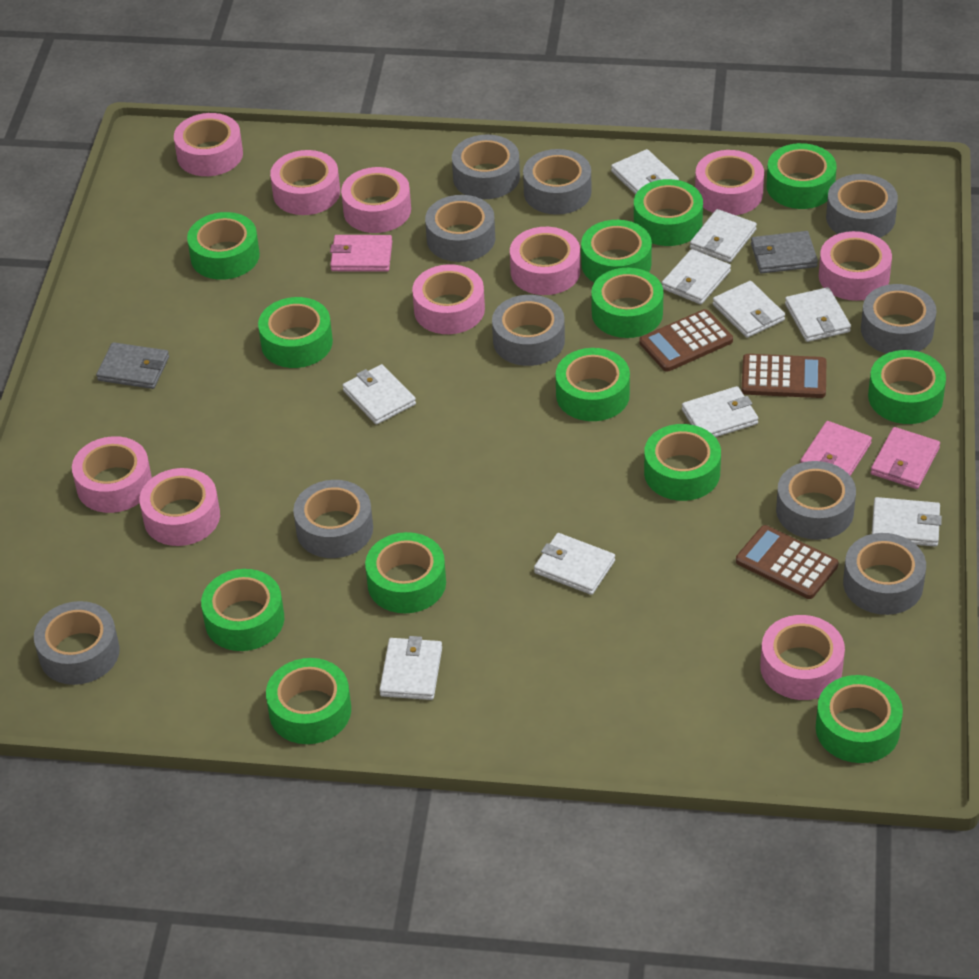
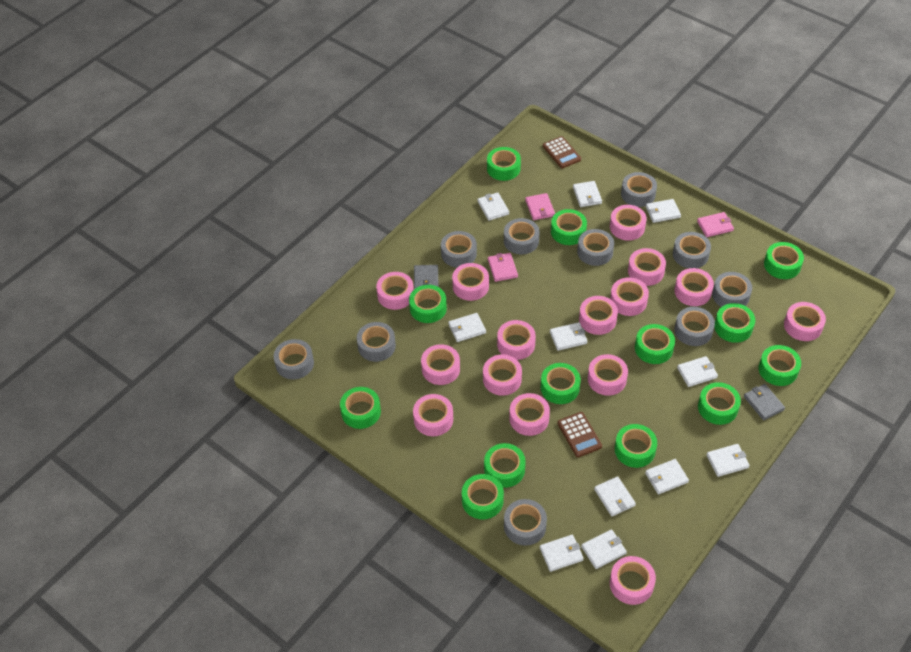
brown calculator: 3 -> 2
pink tape: 10 -> 15
white wallet: 10 -> 11

